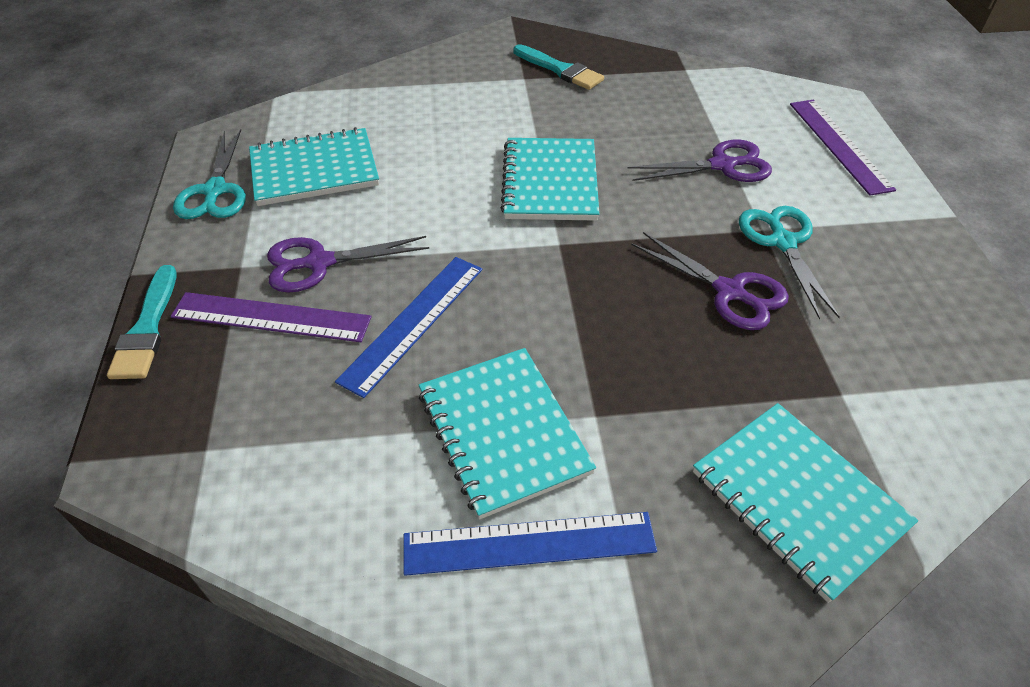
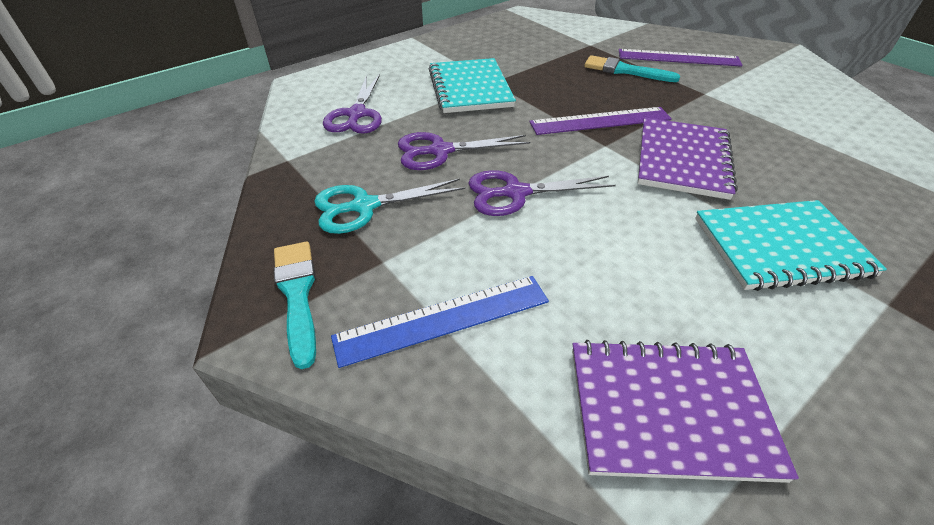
blue ruler: 2 -> 1
purple notebook: 0 -> 2
turquoise notebook: 4 -> 2
turquoise scissors: 2 -> 1

